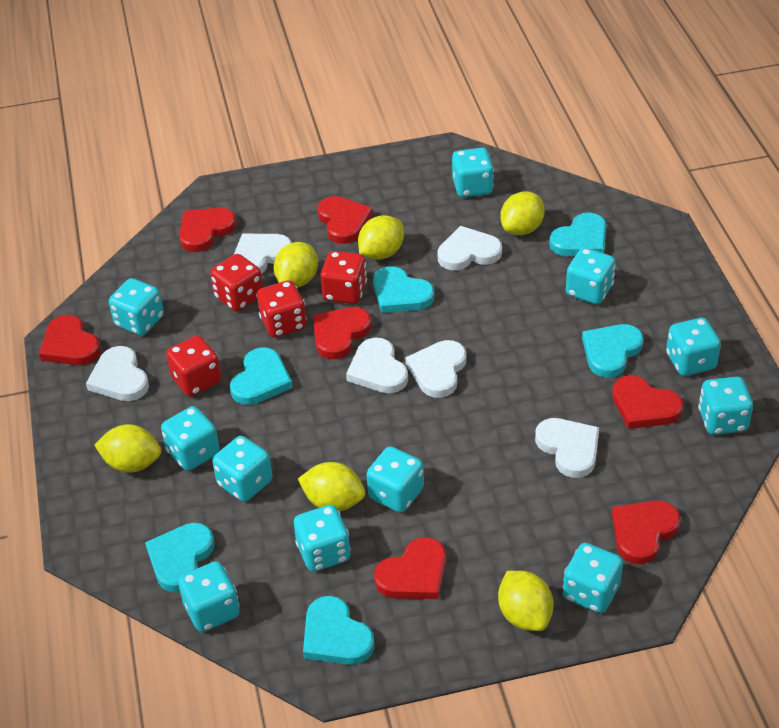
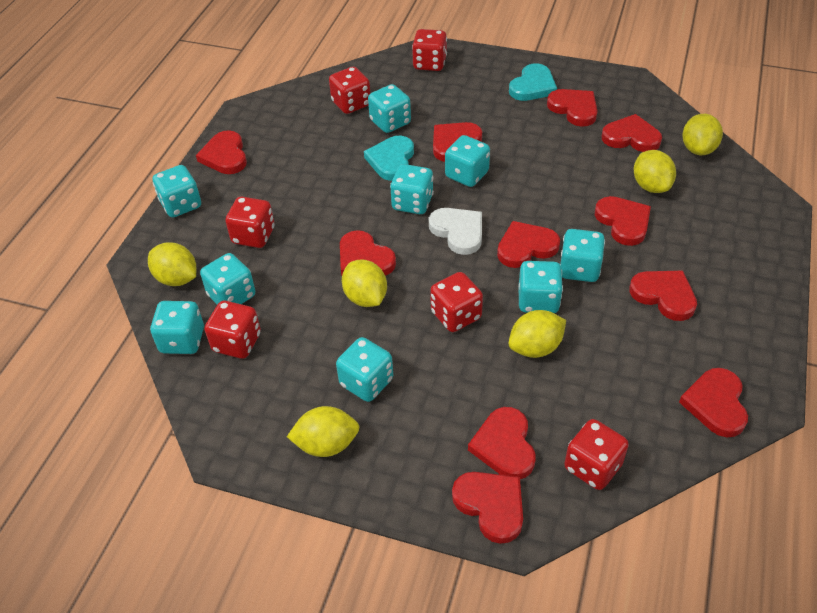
red dice: 4 -> 6
red heart: 7 -> 11
turquoise dice: 11 -> 9
turquoise heart: 6 -> 2
white heart: 6 -> 1

